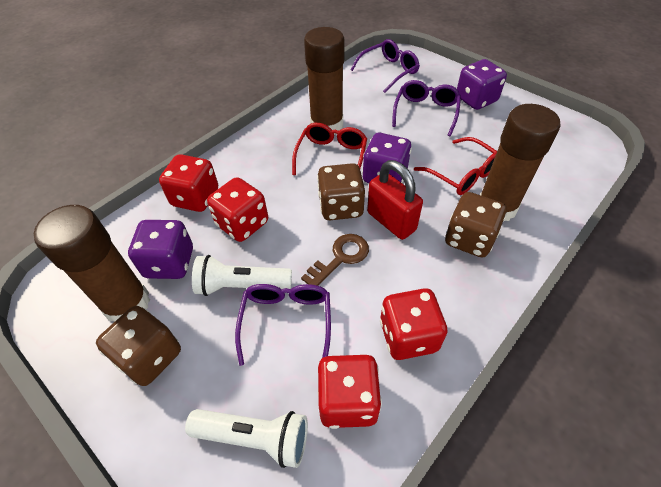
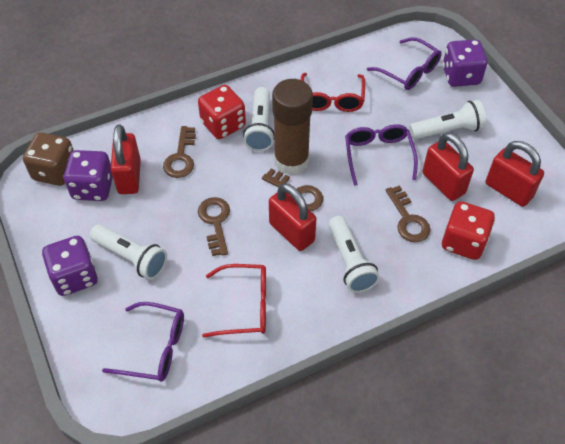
brown dice: 3 -> 1
brown glue stick: 3 -> 1
brown key: 1 -> 4
red dice: 4 -> 2
red padlock: 1 -> 4
white flashlight: 2 -> 4

